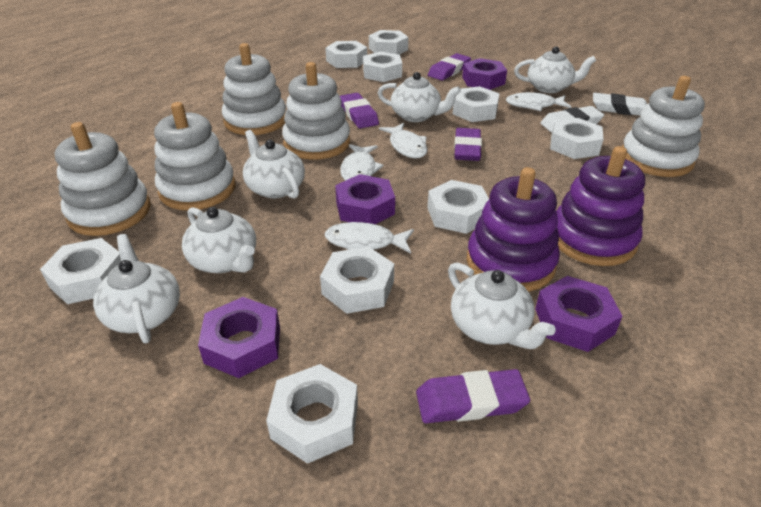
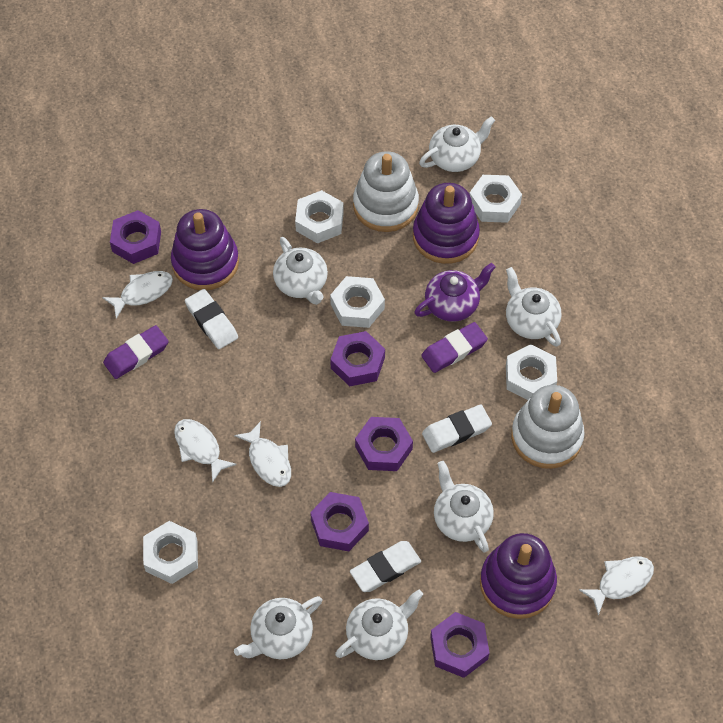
purple eraser: 4 -> 2
purple nut: 4 -> 5
purple stacking toy: 2 -> 3
purple teapot: 0 -> 1
white eraser: 2 -> 3
white nut: 9 -> 5
white stacking toy: 5 -> 2

